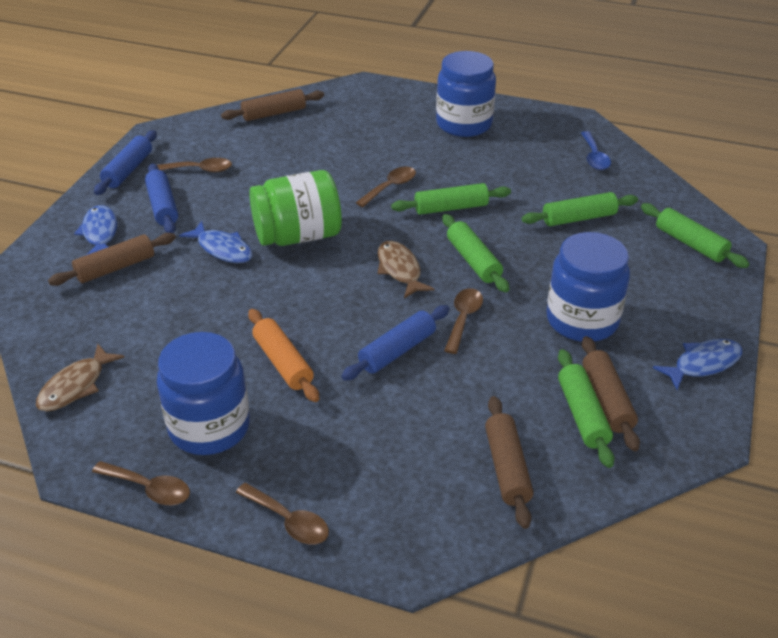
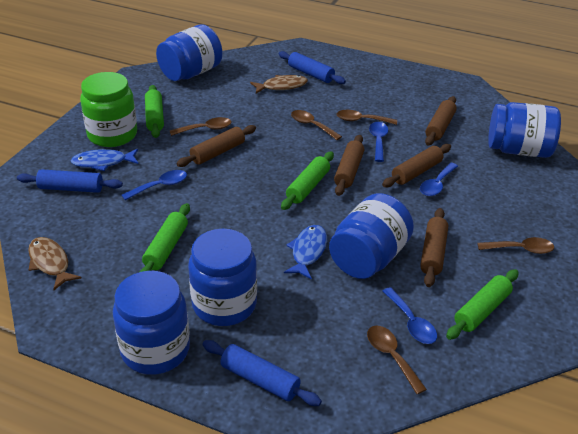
blue fish: 3 -> 2
blue jar: 3 -> 5
blue spoon: 1 -> 4
brown rolling pin: 4 -> 5
green rolling pin: 5 -> 4
orange rolling pin: 1 -> 0

